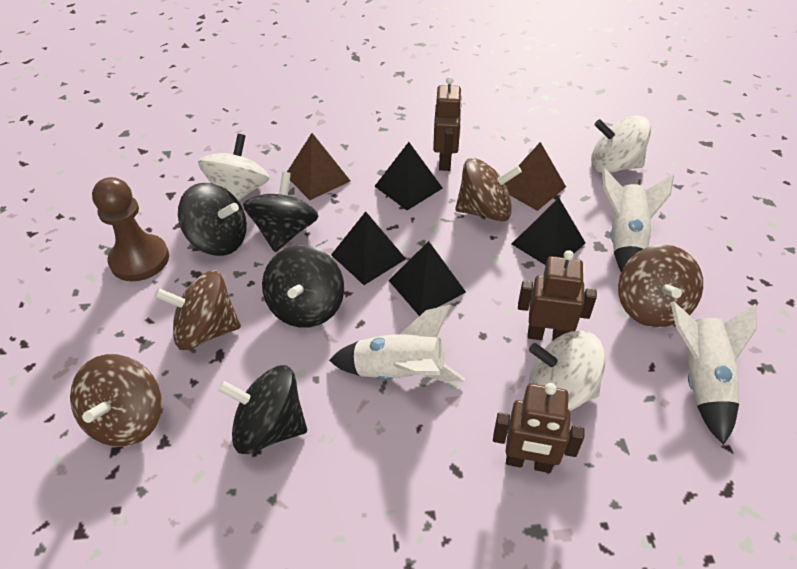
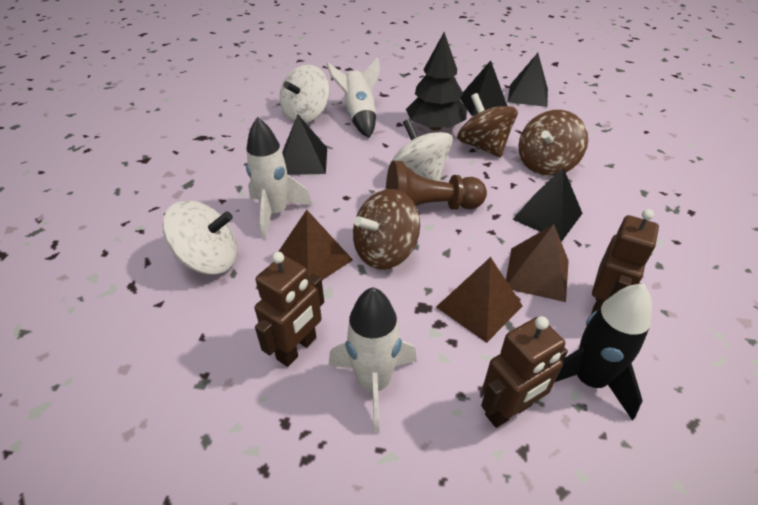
black rocket: 0 -> 1
black spinning top: 4 -> 0
black tree: 0 -> 1
brown pyramid: 2 -> 3
brown spinning top: 4 -> 3

